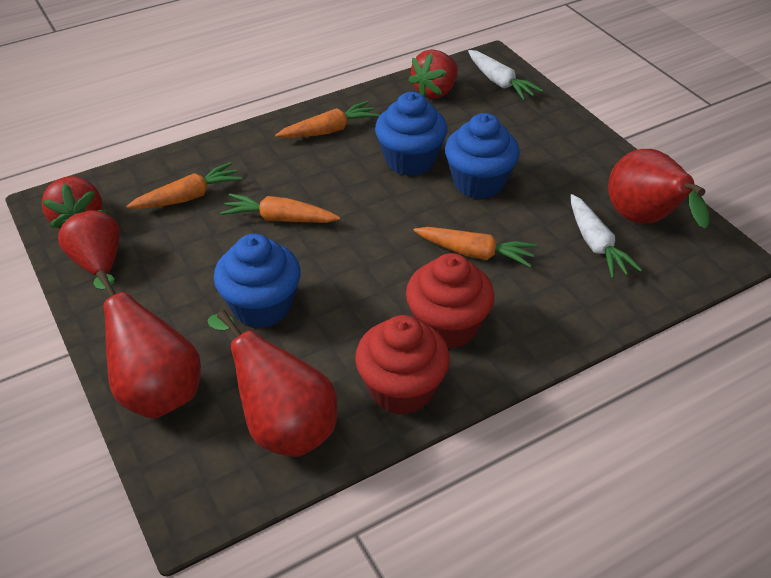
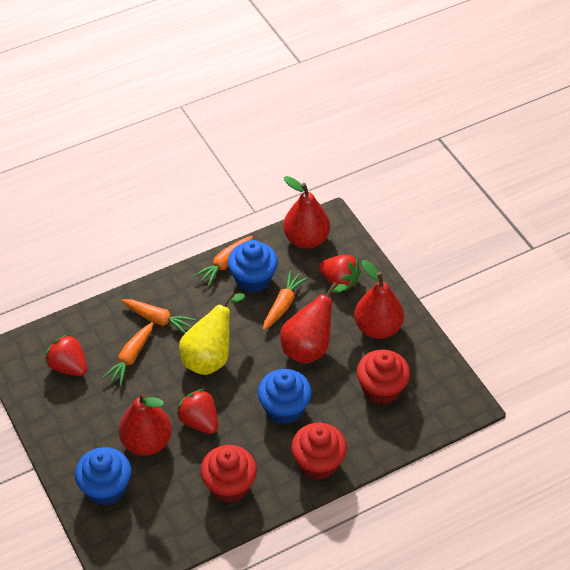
red cupcake: 2 -> 3
red pear: 3 -> 4
white carrot: 2 -> 0
yellow pear: 0 -> 1

